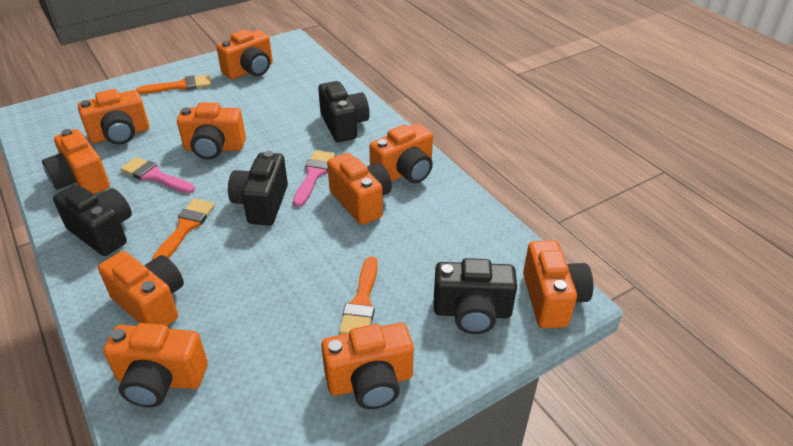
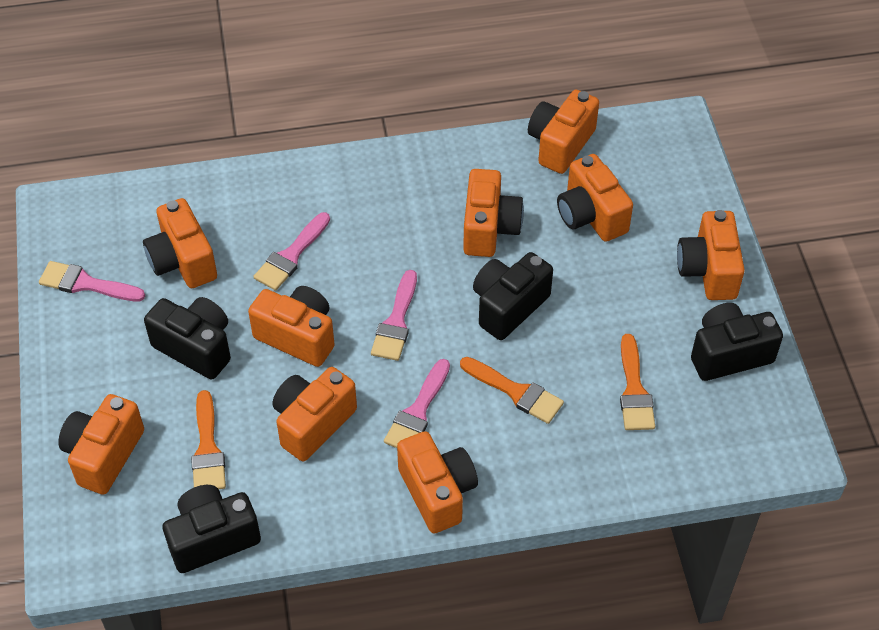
orange camera: 10 -> 9
pink brush: 2 -> 4

